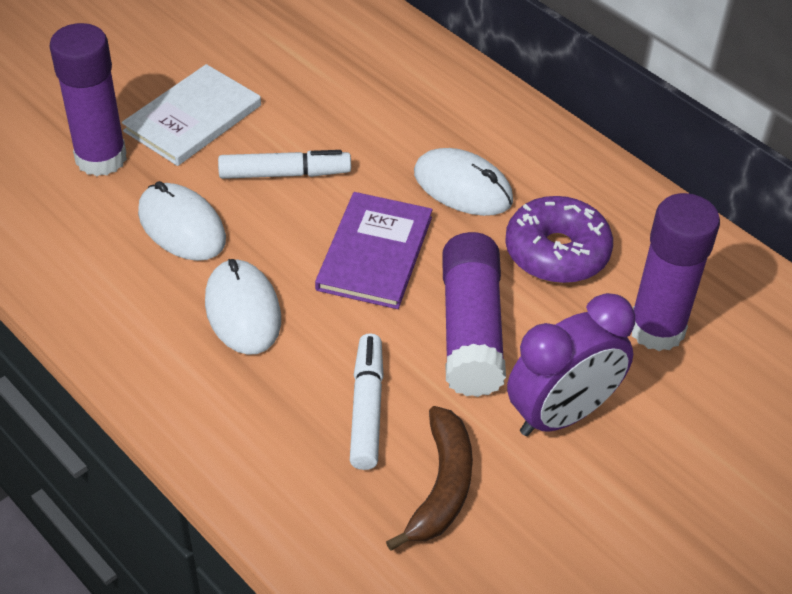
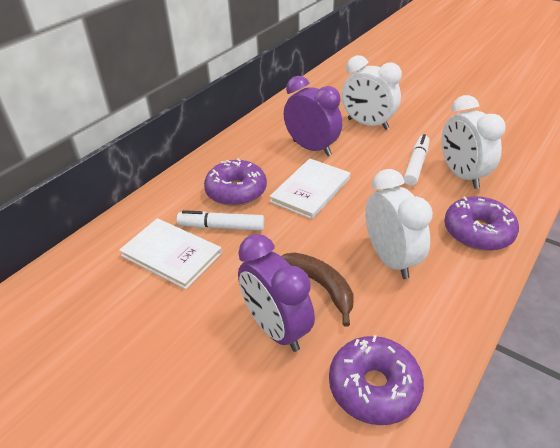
purple book: 1 -> 0
purple clock: 1 -> 2
purple donut: 1 -> 3
purple glue stick: 3 -> 0
white book: 1 -> 2
white clock: 0 -> 3
white mouse: 3 -> 0

